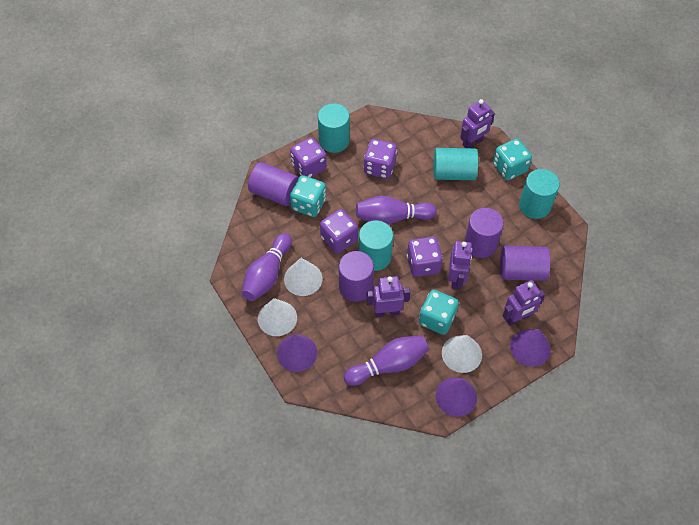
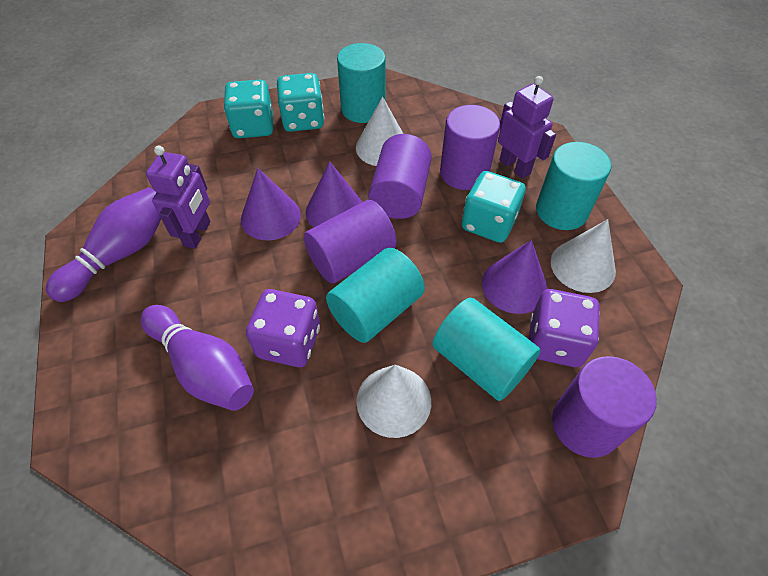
purple bowling pin: 3 -> 2
purple dice: 4 -> 2
purple robot: 4 -> 2

